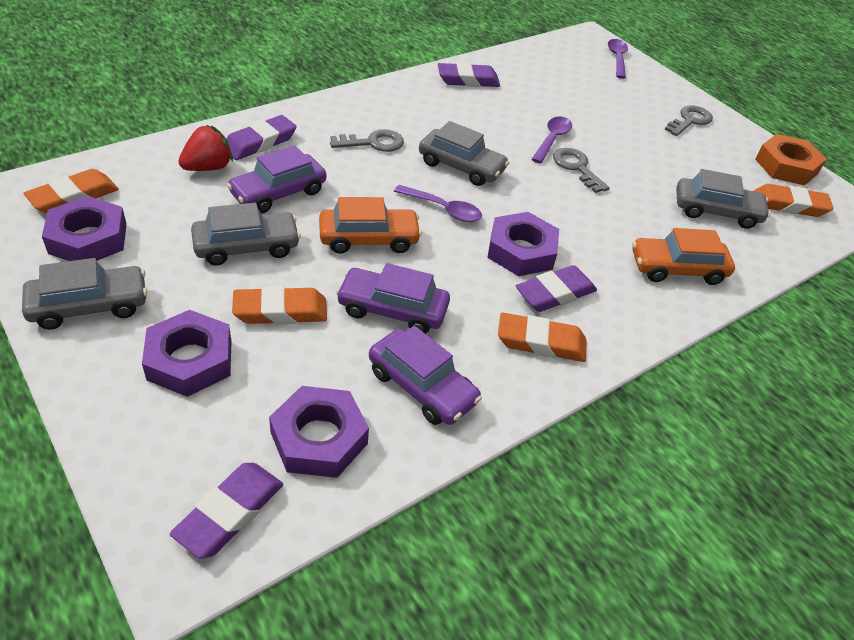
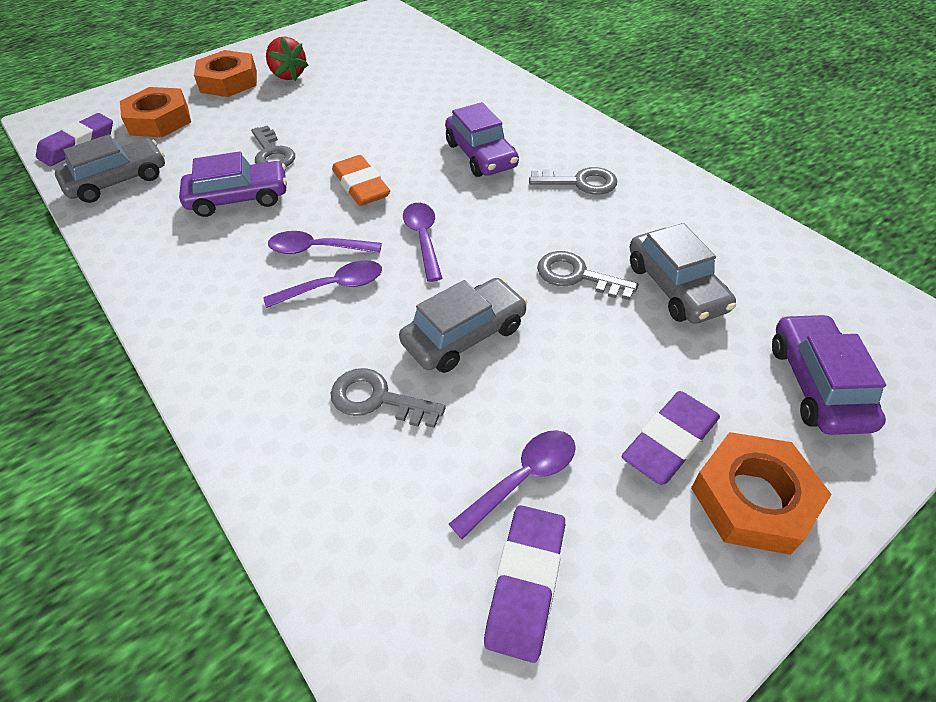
grey car: 4 -> 3
grey key: 3 -> 4
orange car: 2 -> 0
orange eraser: 4 -> 1
orange nut: 1 -> 3
purple eraser: 4 -> 3
purple nut: 4 -> 0
purple spoon: 3 -> 4

